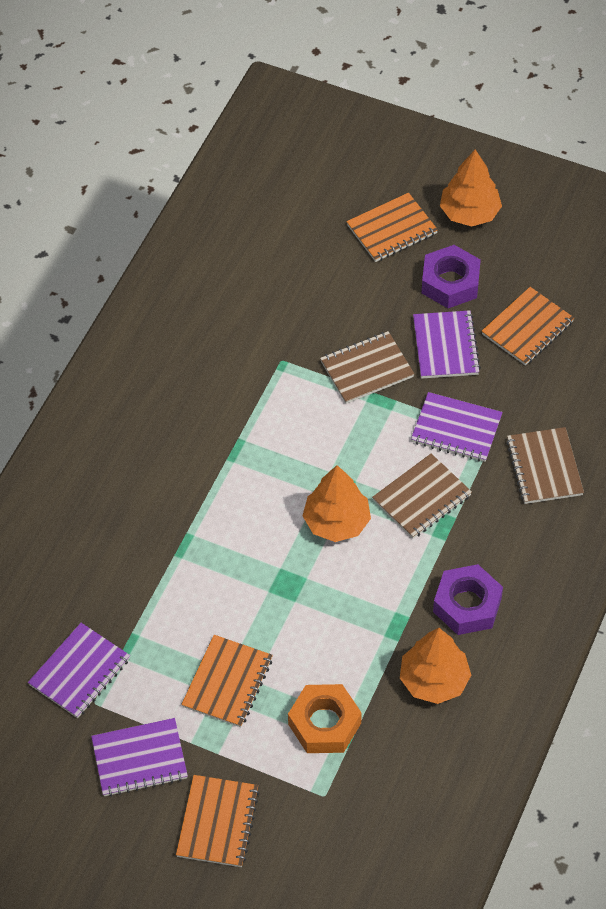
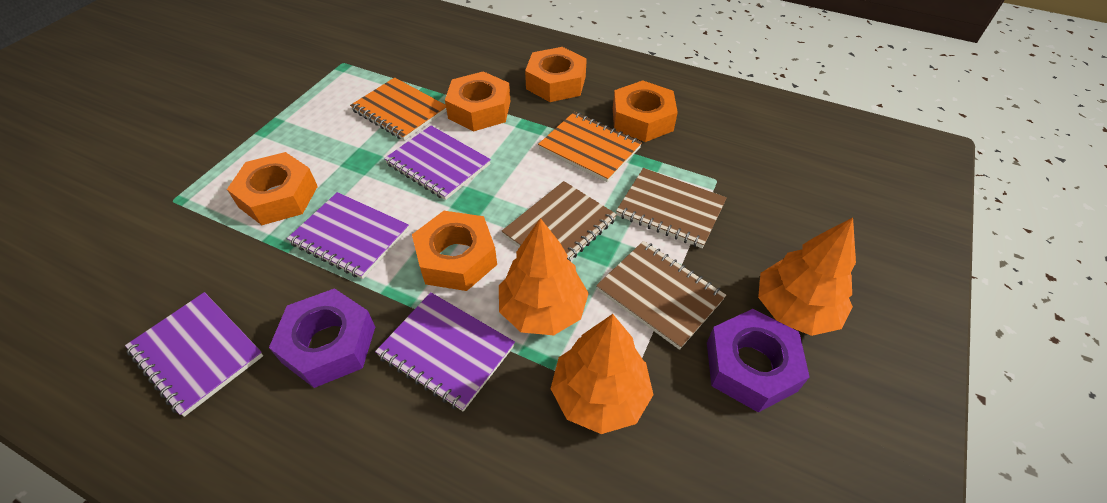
orange notebook: 4 -> 2
orange nut: 1 -> 5

